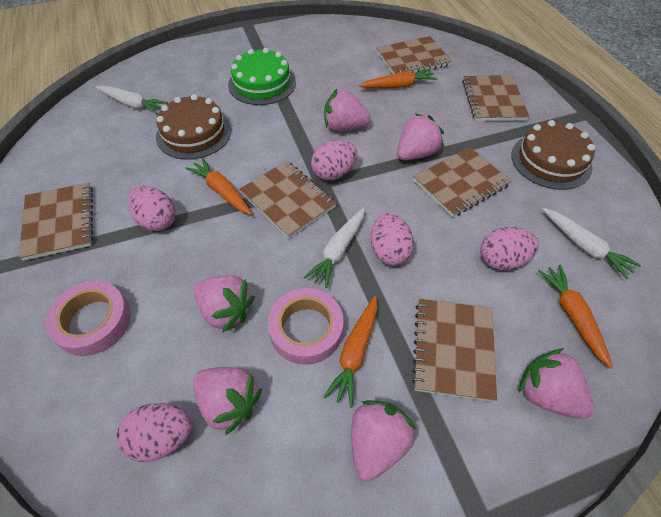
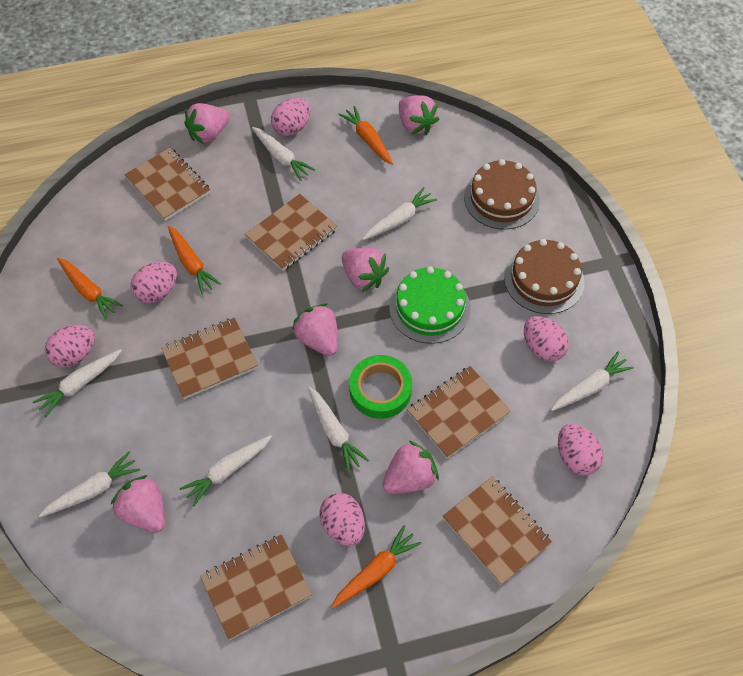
green tape: 0 -> 1
pink egg: 5 -> 6
pink tape: 2 -> 0
white carrot: 3 -> 7

